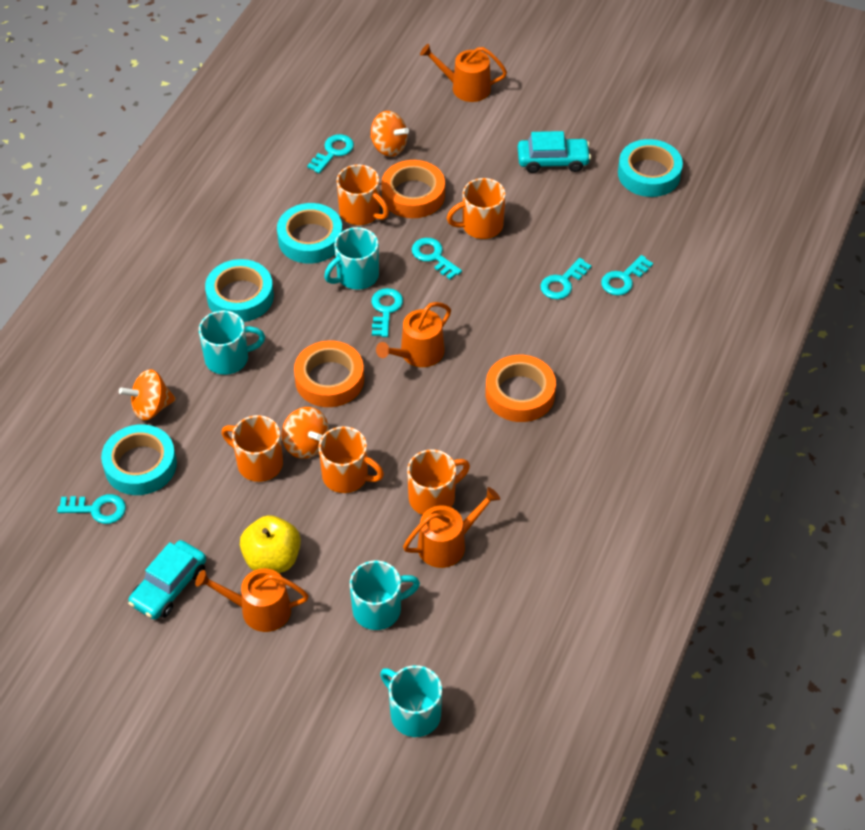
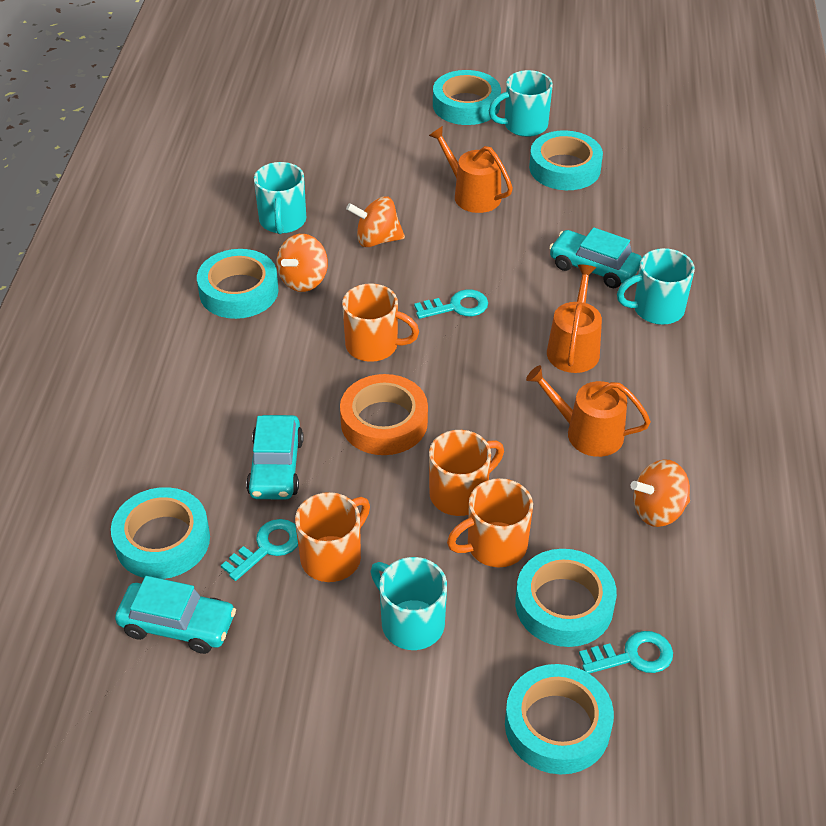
orange mug: 5 -> 4
orange tape: 3 -> 1
orange watering can: 4 -> 3
turquoise car: 2 -> 3
turquoise key: 6 -> 3
turquoise tape: 4 -> 6
yellow apple: 1 -> 0

